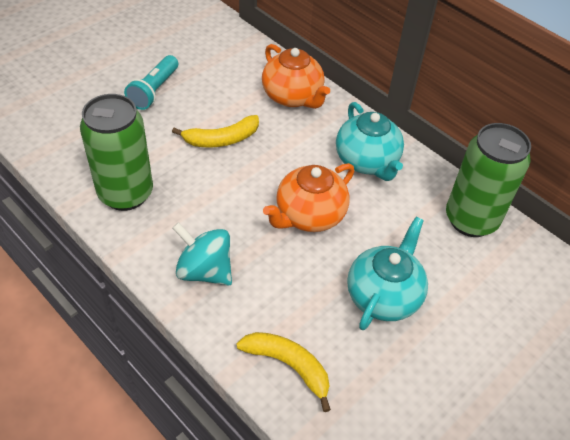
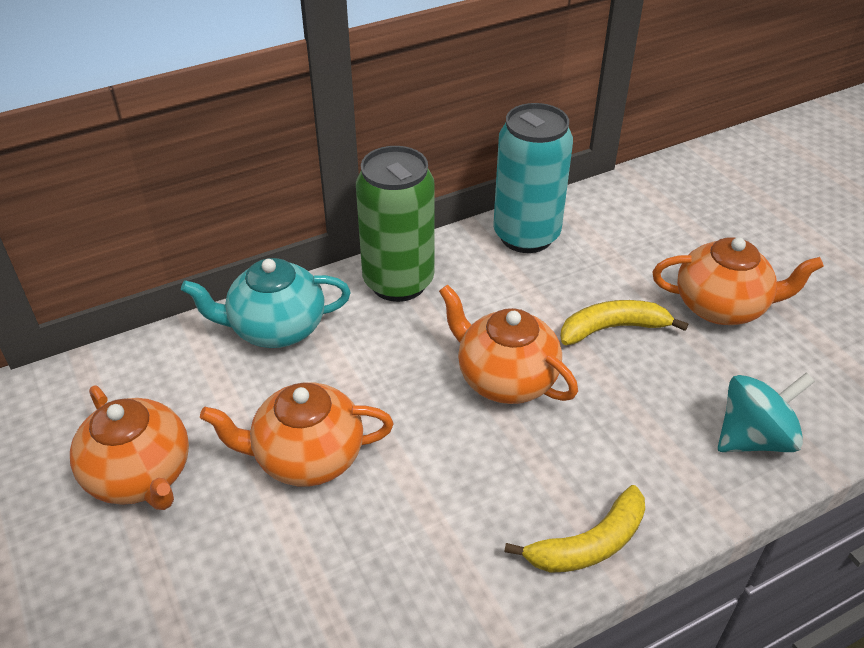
green can: 2 -> 1
orange teapot: 2 -> 4
turquoise can: 0 -> 1
turquoise flashlight: 1 -> 0
turquoise teapot: 2 -> 1

